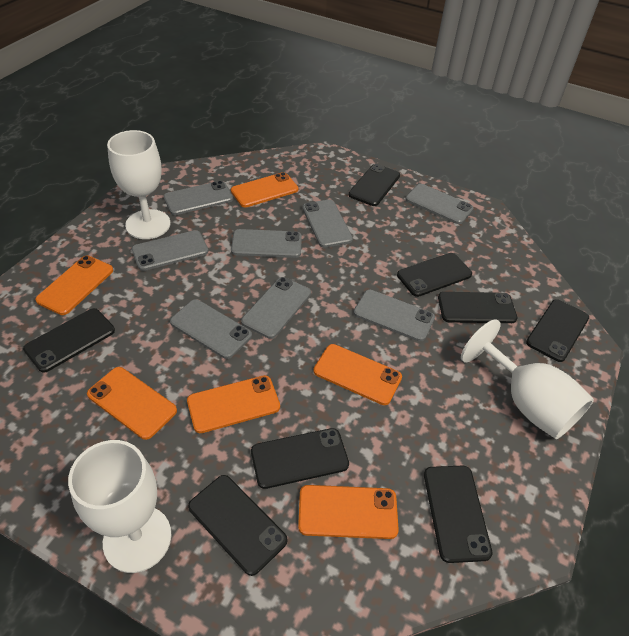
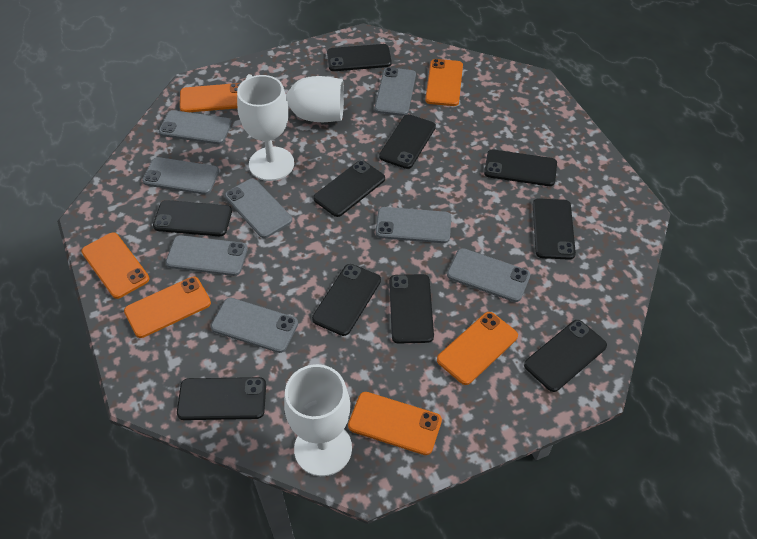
black phone: 8 -> 10

